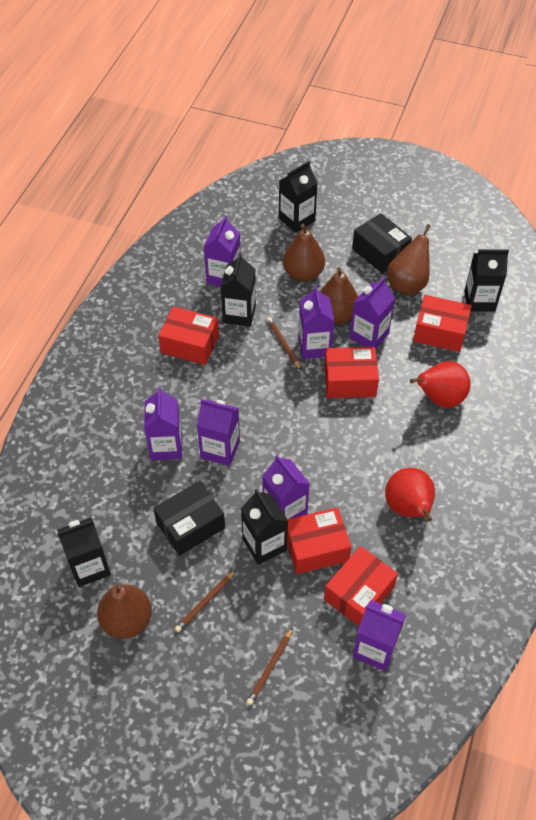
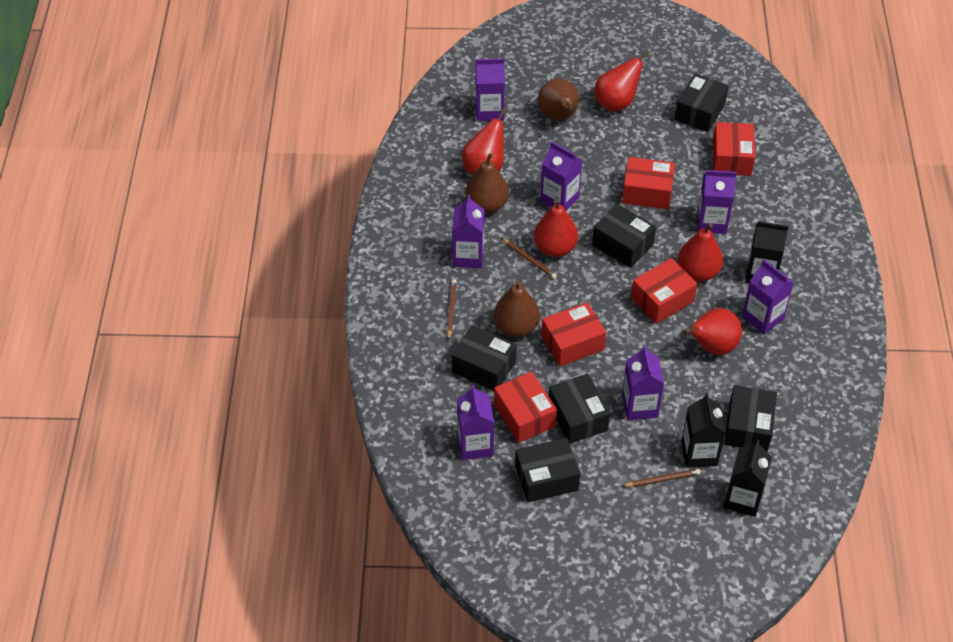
black box: 2 -> 6
black carton: 5 -> 3
brown pear: 4 -> 3
red pear: 2 -> 5

